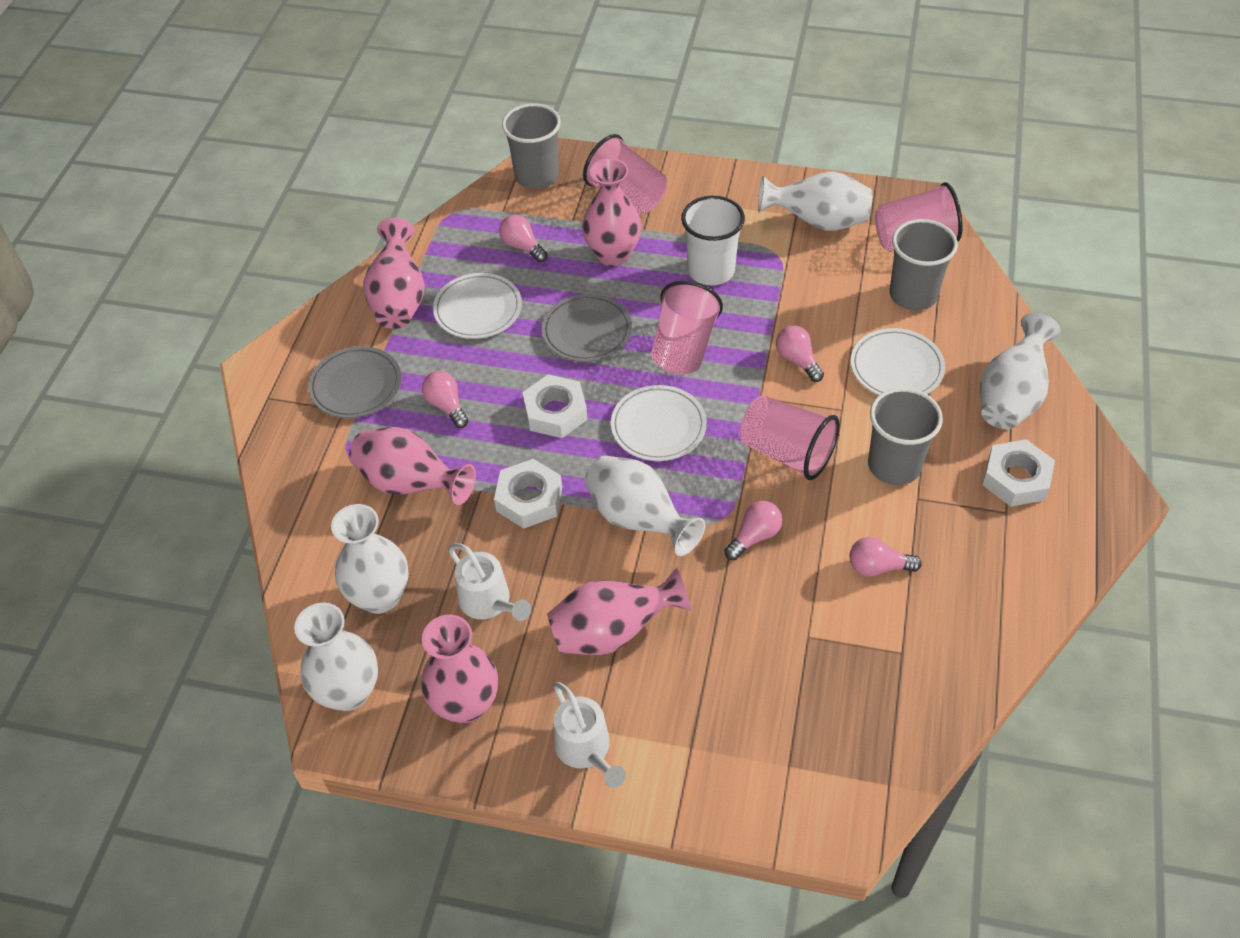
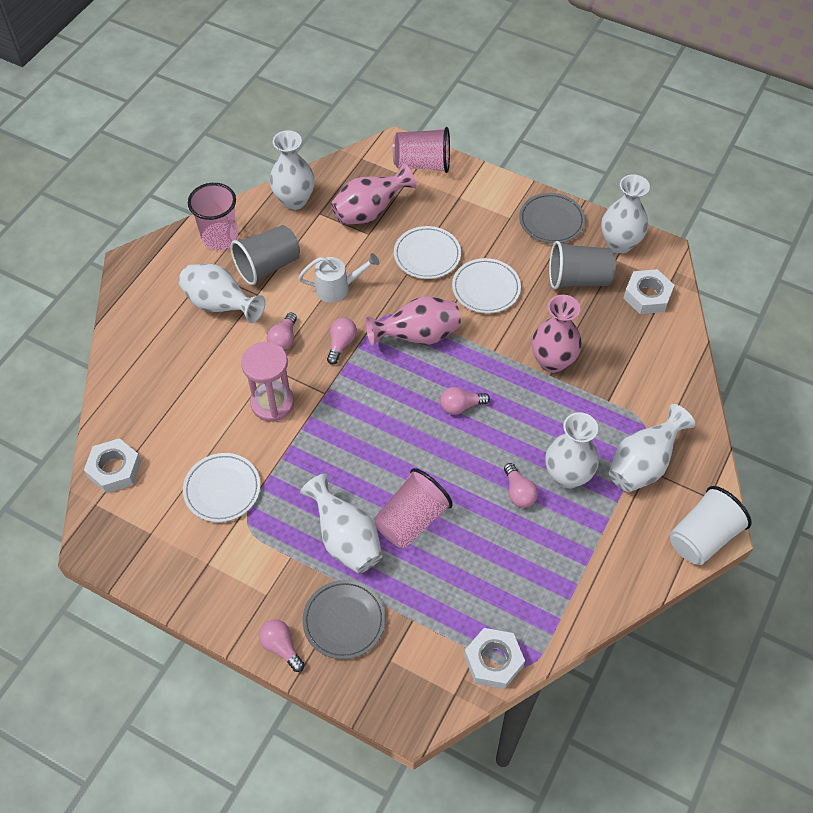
grey cup: 3 -> 2
pink cup: 4 -> 3
pink hourglass: 0 -> 1
pink vase: 5 -> 3
white vase: 5 -> 6
white watering can: 2 -> 1

